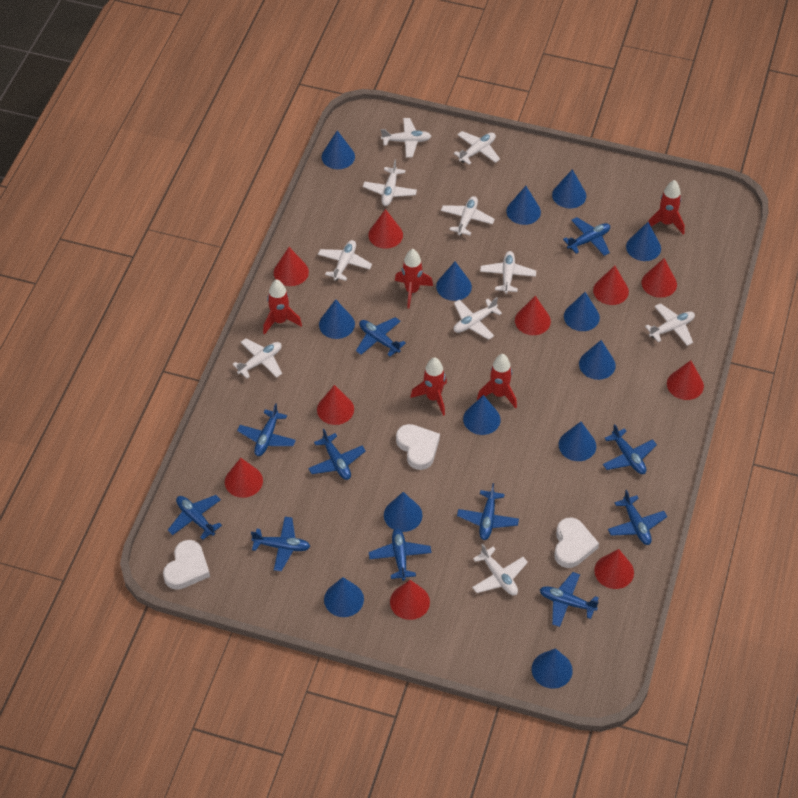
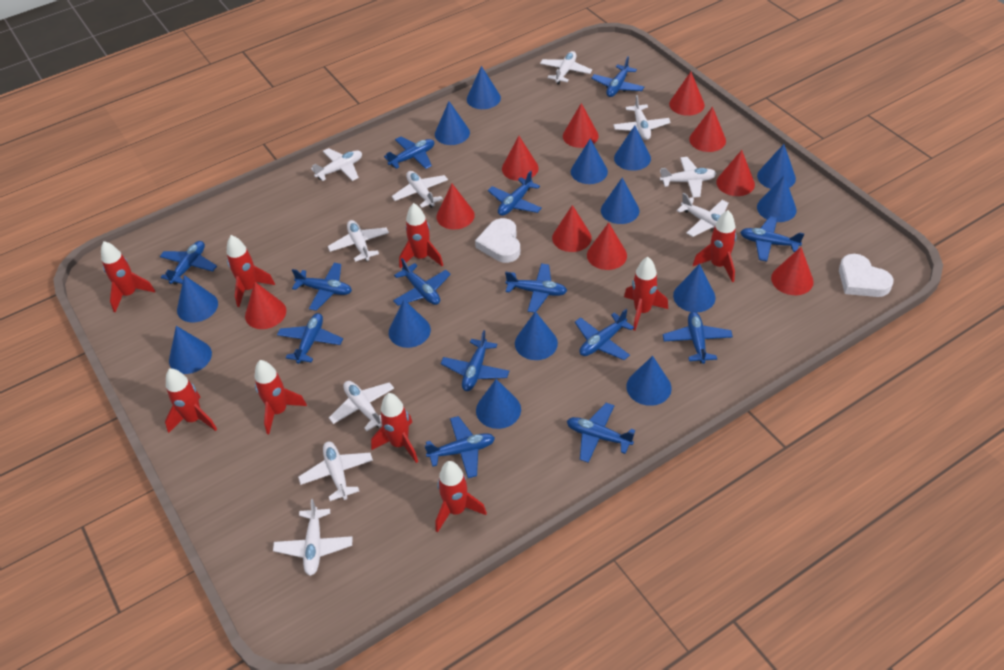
blue cone: 13 -> 14
blue plane: 11 -> 14
red rocket: 5 -> 9
white heart: 3 -> 2

